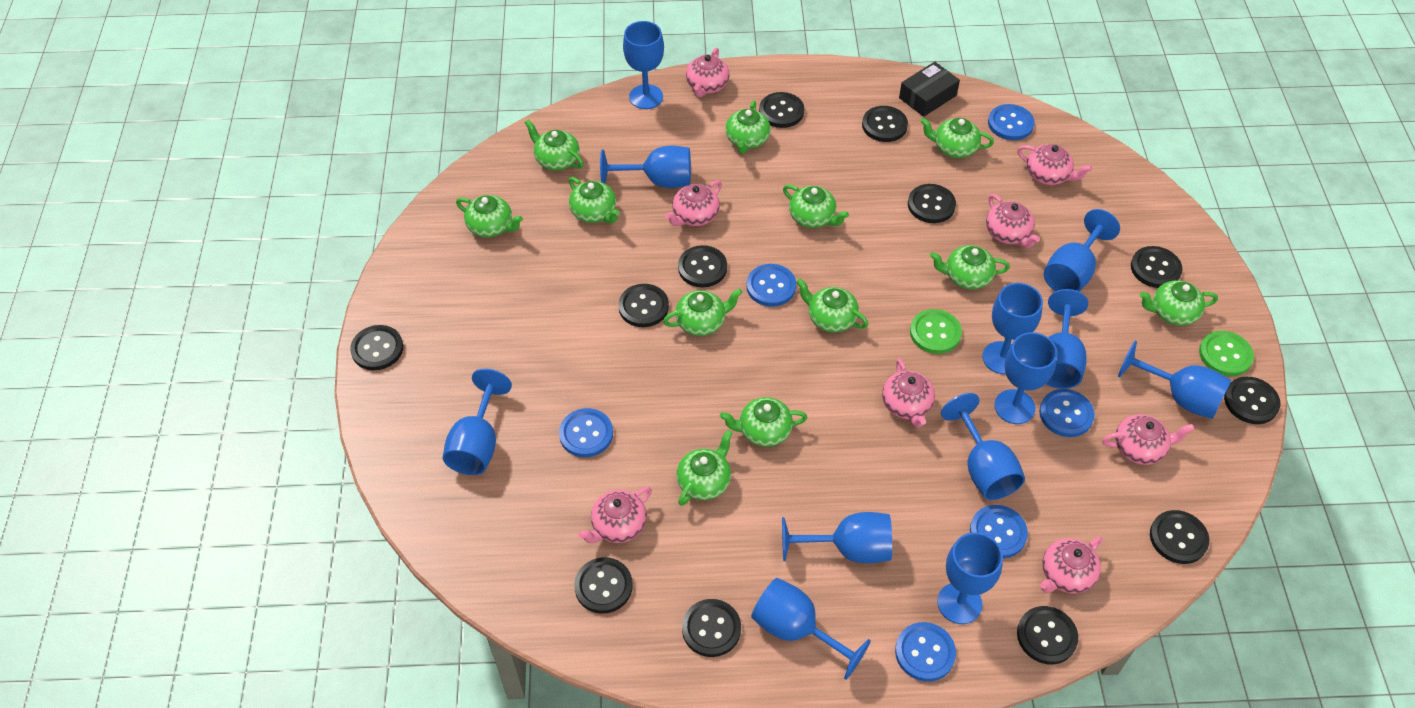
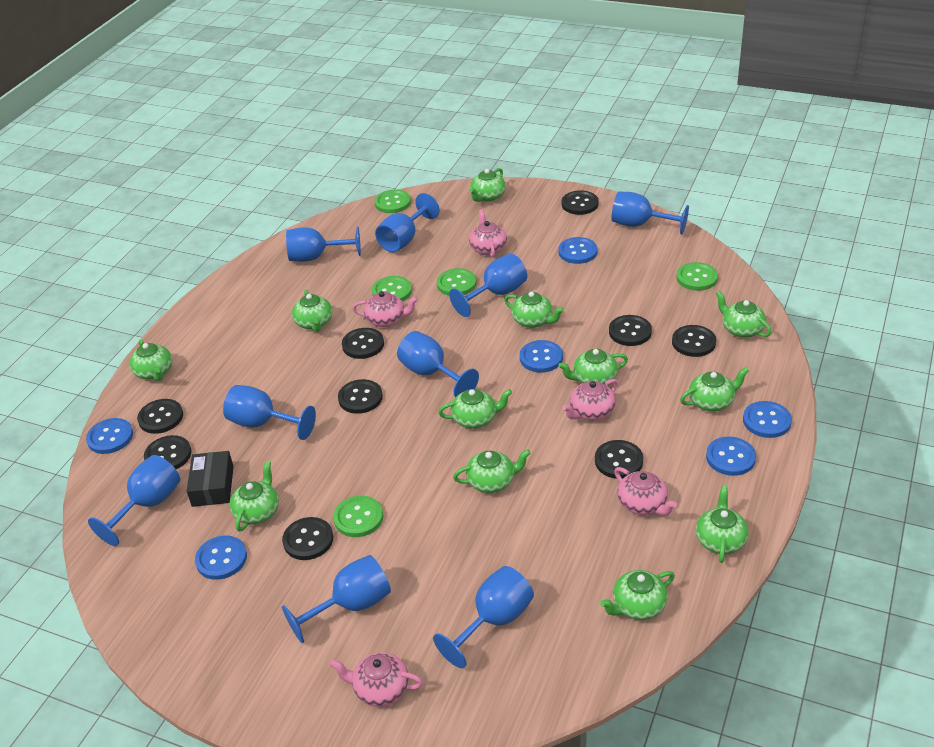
black button: 12 -> 9
blue goblet: 12 -> 9
green button: 2 -> 5
pink teapot: 8 -> 5

